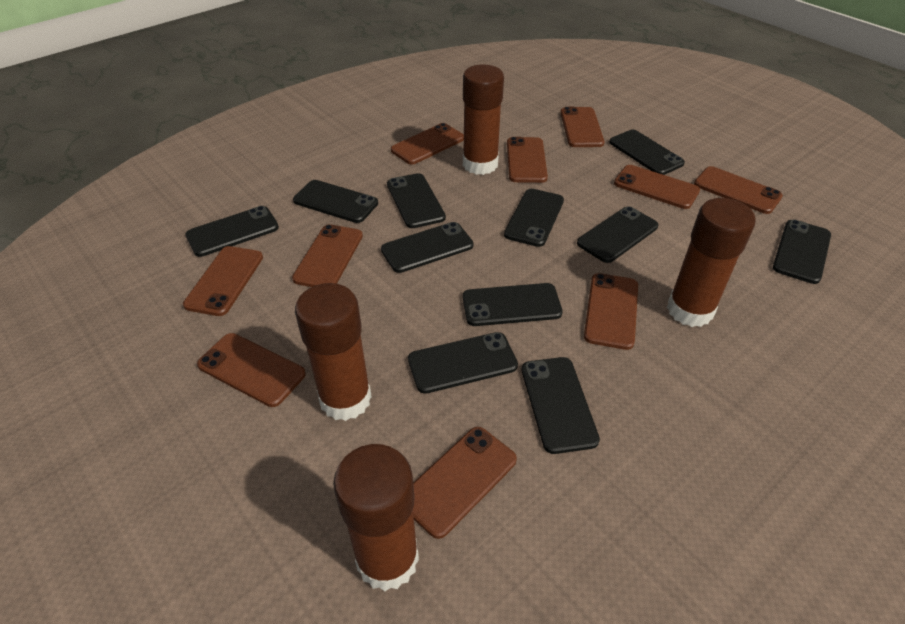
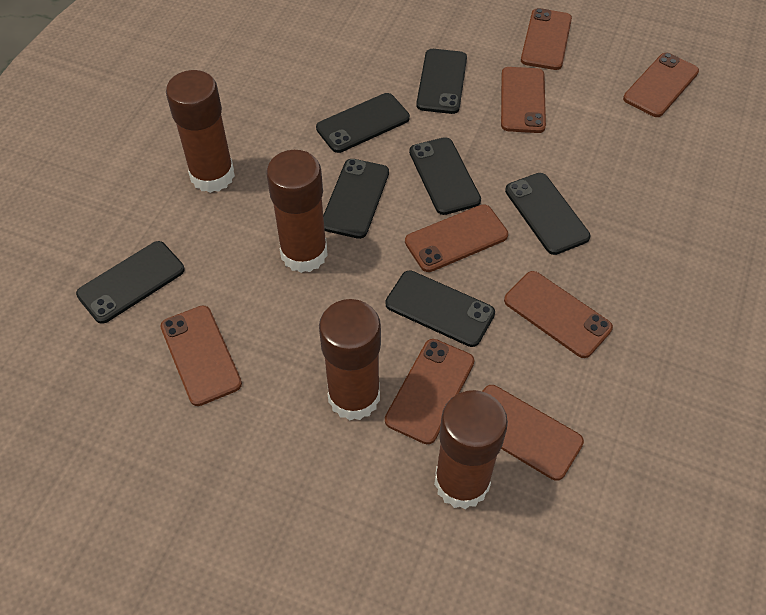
black phone: 11 -> 7
brown phone: 10 -> 8

